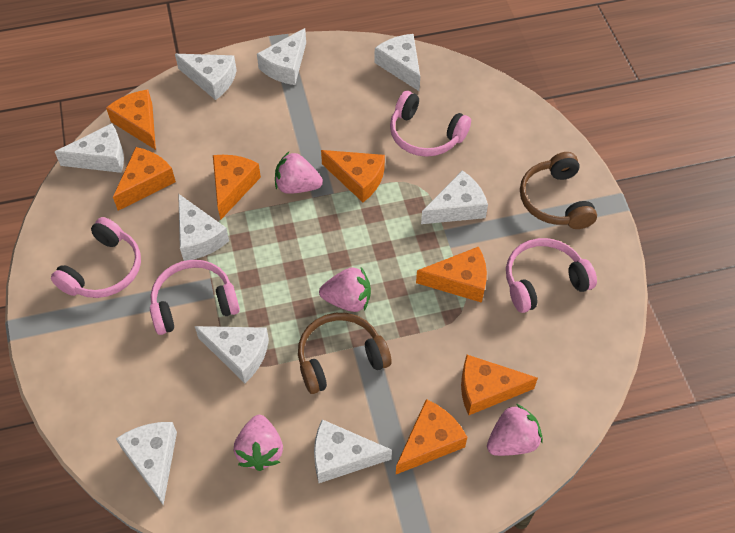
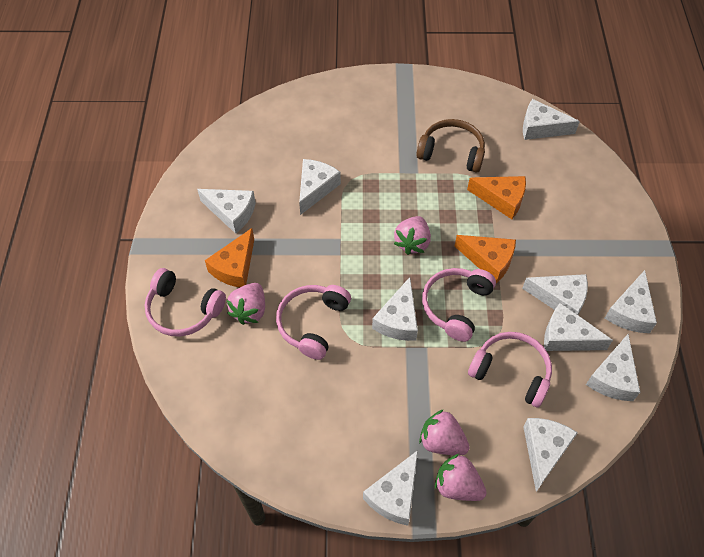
brown headphones: 2 -> 1
orange cheese: 7 -> 3
white cheese: 9 -> 10

